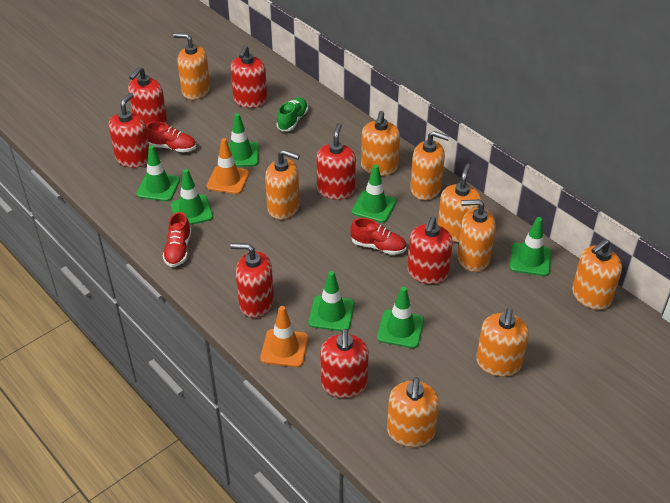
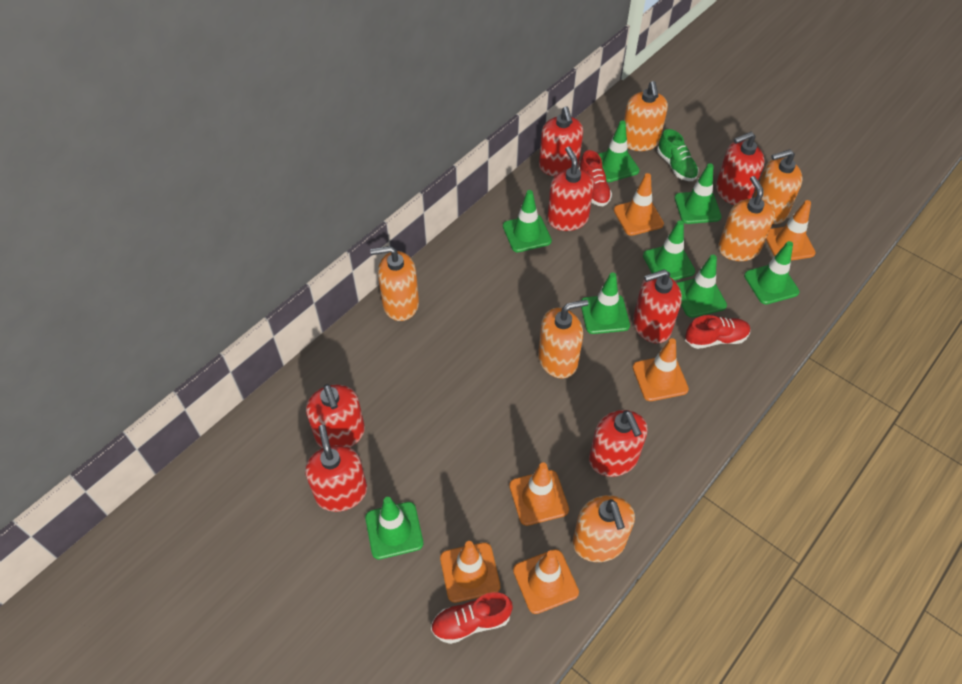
green traffic cone: 7 -> 8
orange soap dispenser: 9 -> 6
orange traffic cone: 2 -> 6

